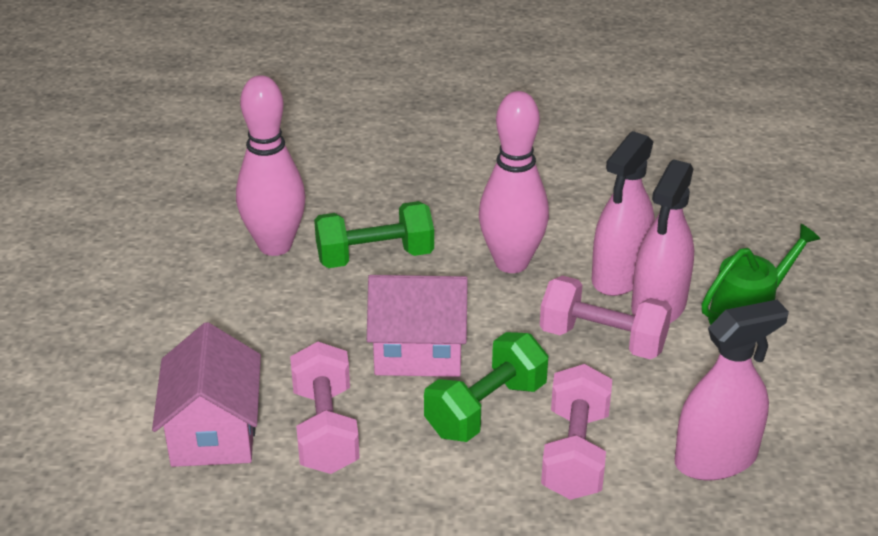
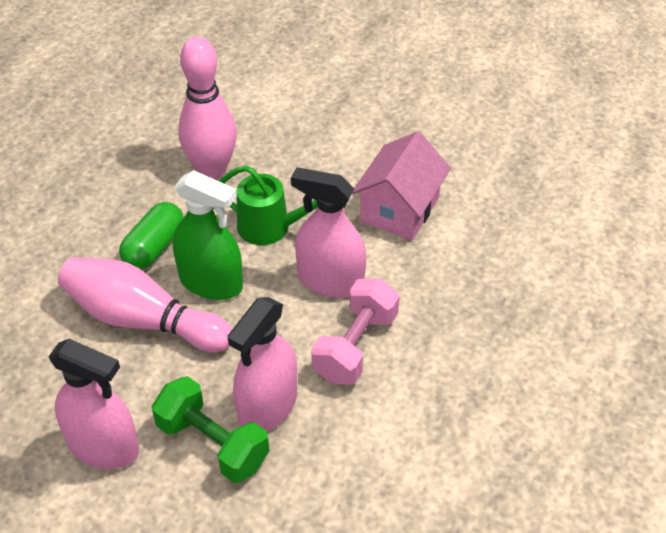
green capsule: 0 -> 1
green dumbbell: 2 -> 1
green spray bottle: 0 -> 1
pink dumbbell: 3 -> 1
pink house: 2 -> 1

